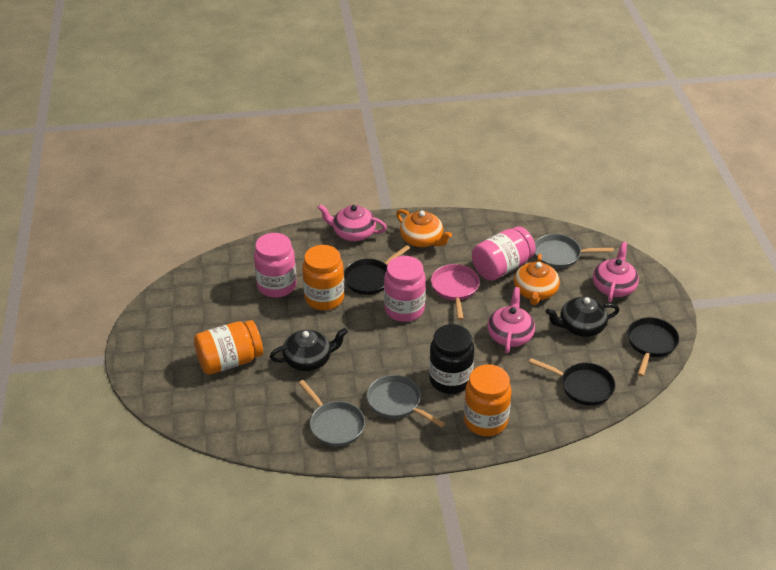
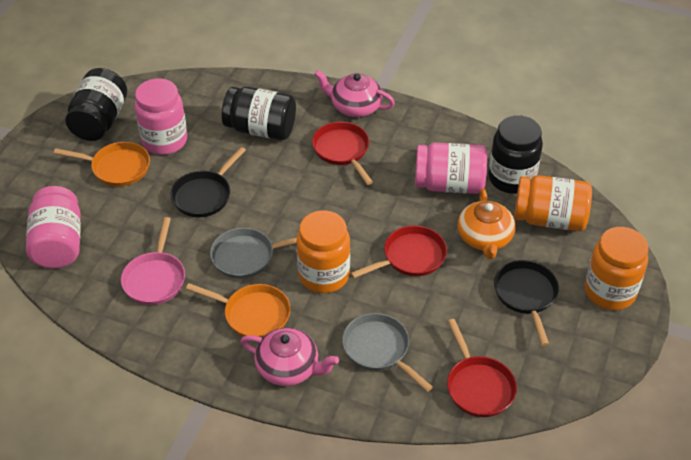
black jar: 1 -> 3
black pan: 3 -> 2
black teapot: 2 -> 0
grey pan: 3 -> 2
orange pan: 0 -> 2
orange teapot: 2 -> 1
pink teapot: 3 -> 2
red pan: 0 -> 3

